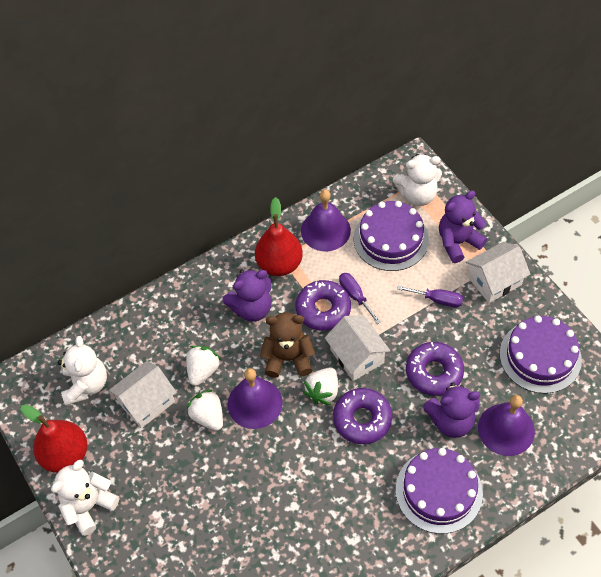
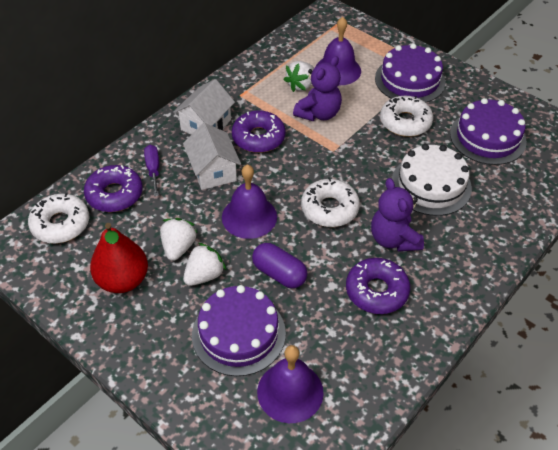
brown teddy bear: 1 -> 0
purple capsule: 0 -> 1
purple screwdriver: 2 -> 1
purple teddy bear: 3 -> 2
red pear: 2 -> 1
white cake: 0 -> 1
white donut: 0 -> 3
white house: 3 -> 2
white teddy bear: 3 -> 0

